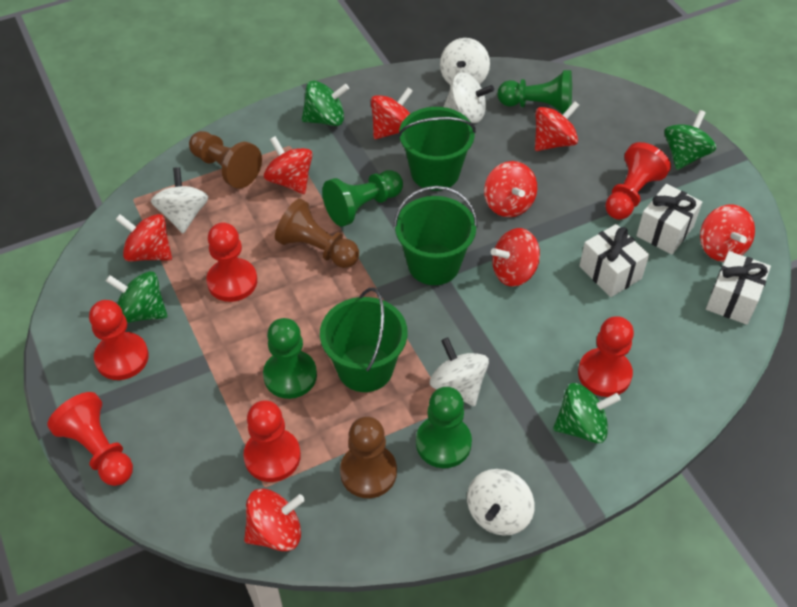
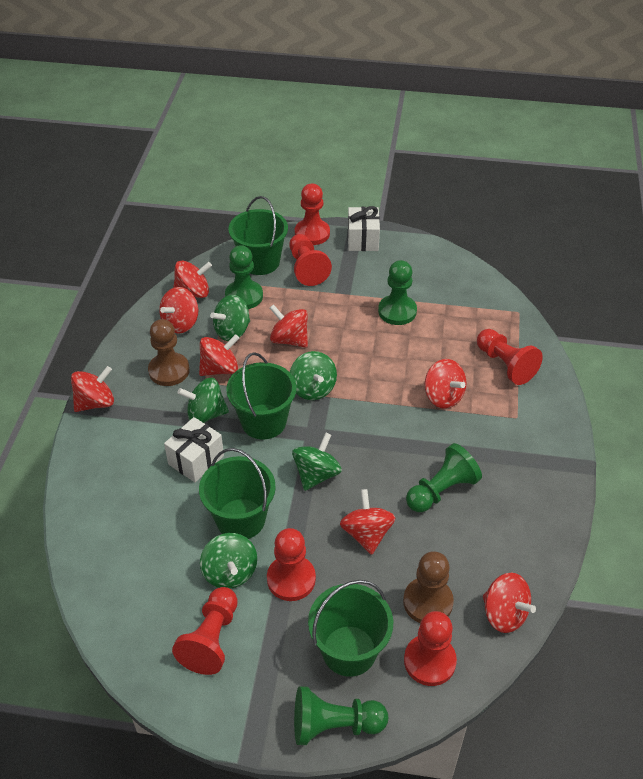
brown pawn: 3 -> 2
green bucket: 3 -> 4
green spinning top: 4 -> 5
white gift: 3 -> 2
white spinning top: 5 -> 0

